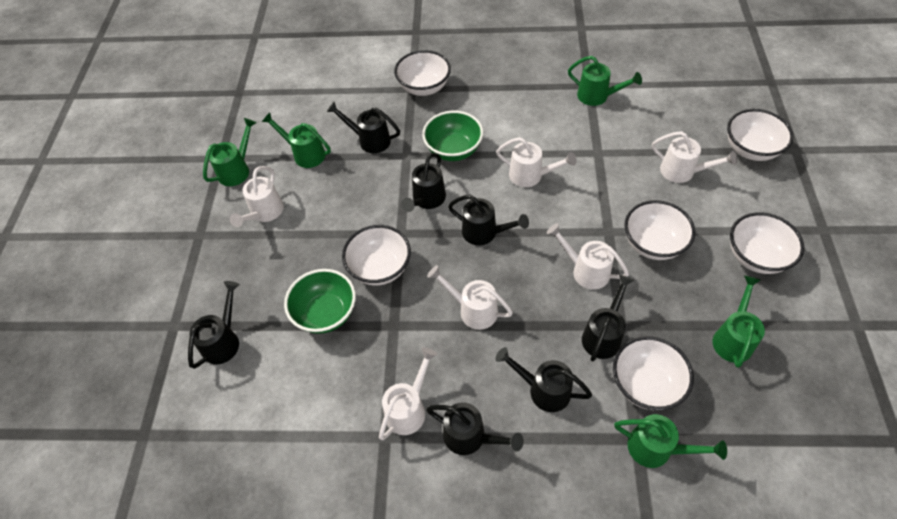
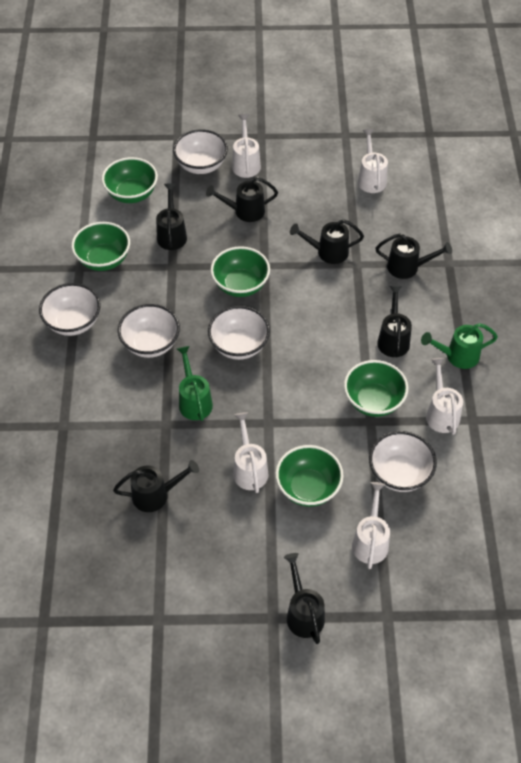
green bowl: 2 -> 5
green watering can: 5 -> 2
white bowl: 6 -> 5
white watering can: 6 -> 5

